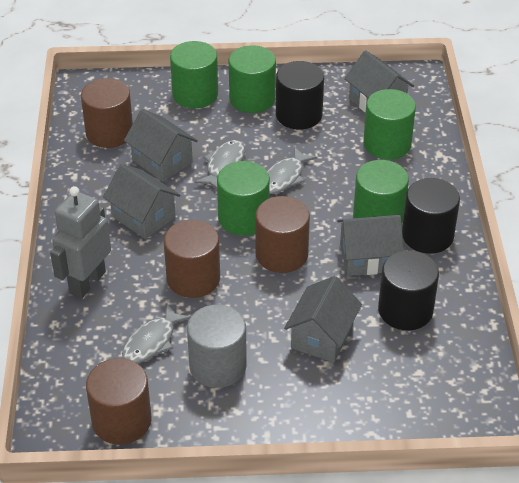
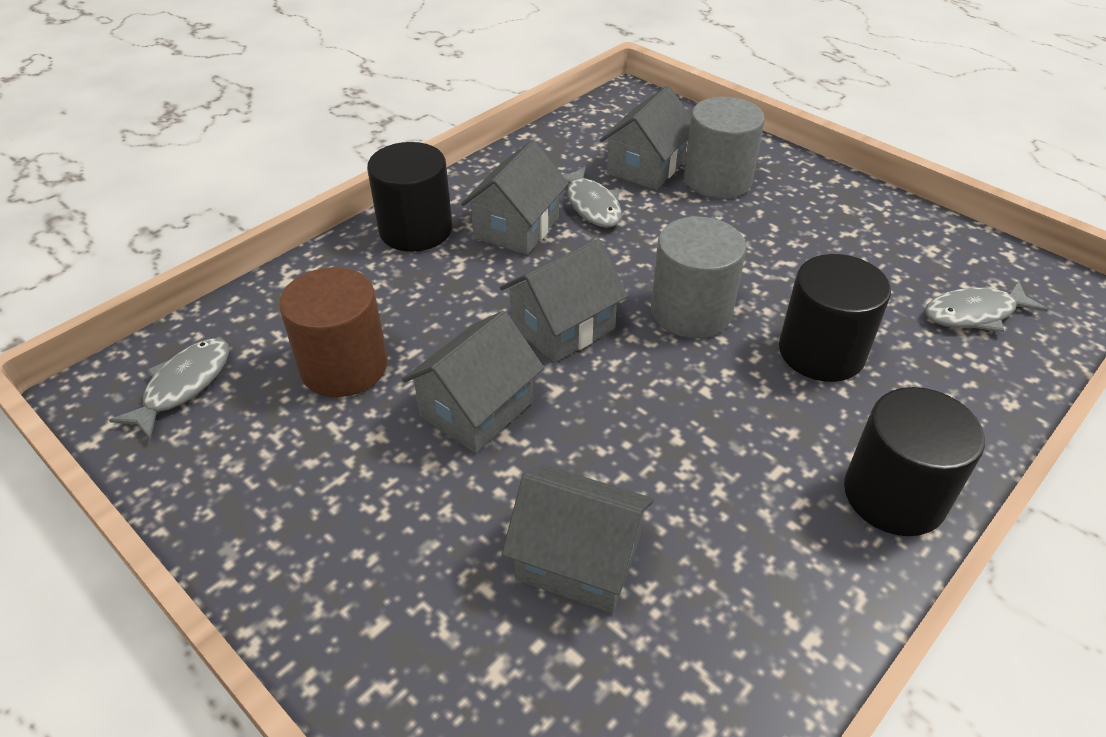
brown cylinder: 4 -> 1
green cylinder: 5 -> 0
grey cylinder: 1 -> 2
grey robot: 1 -> 0

